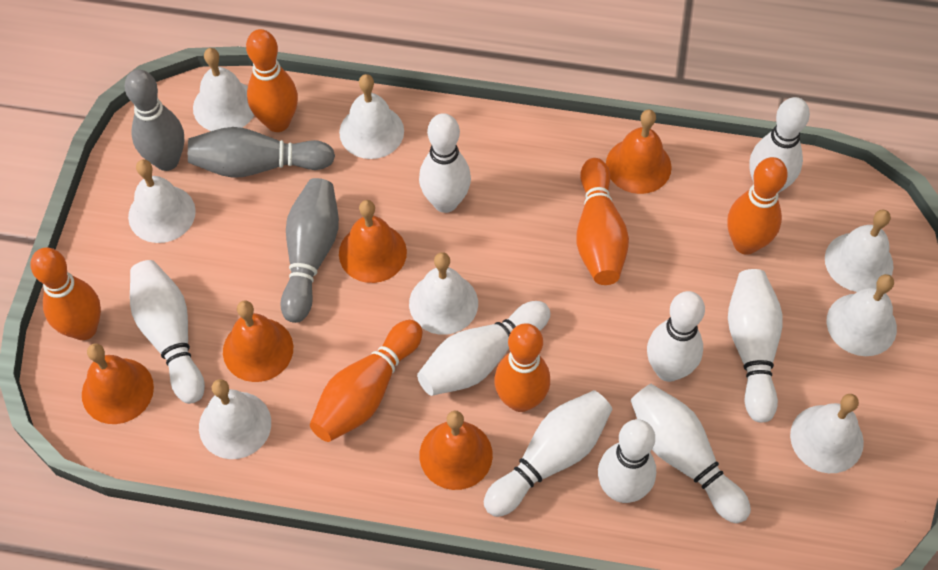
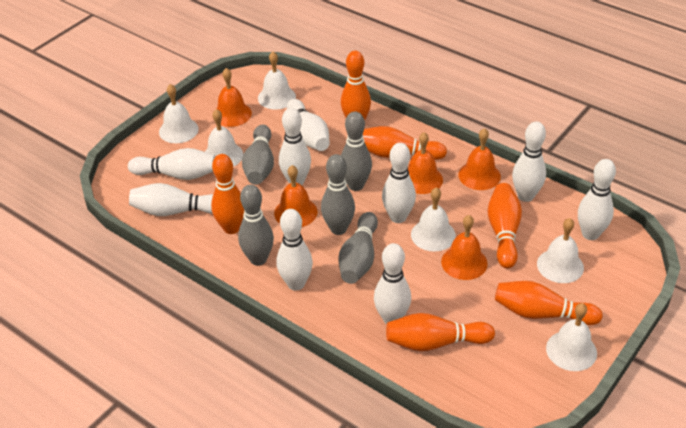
grey bowling pin: 3 -> 5
white bell: 8 -> 6

